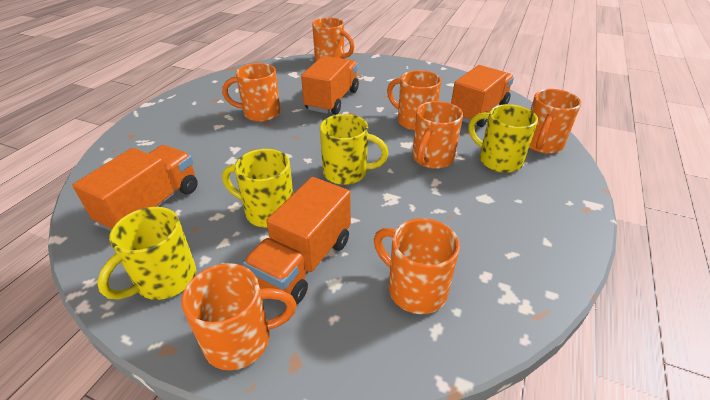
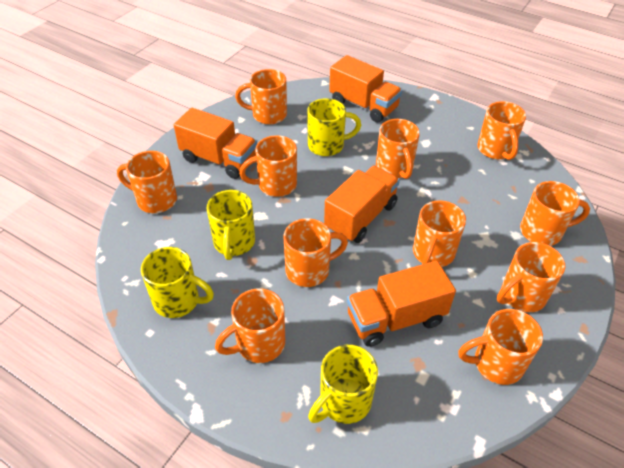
orange mug: 7 -> 11

